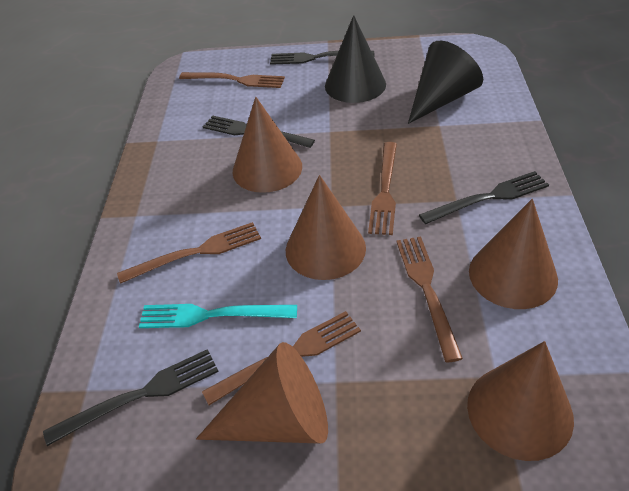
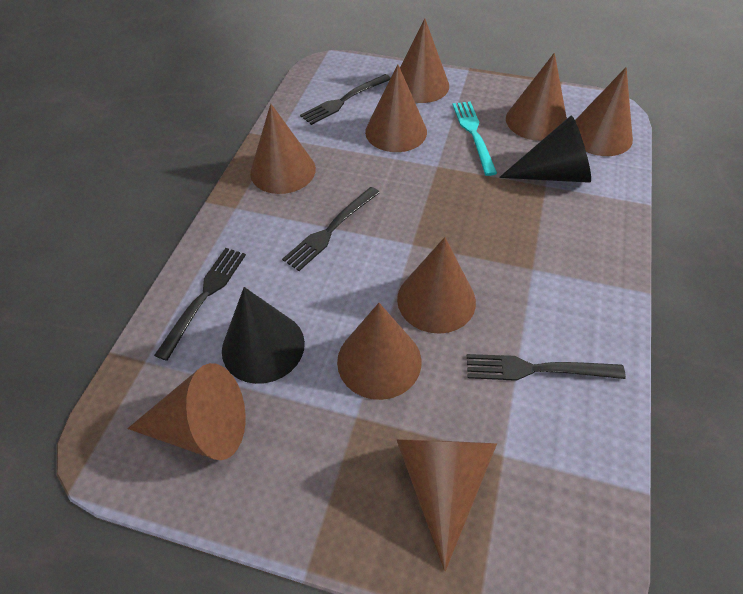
brown cone: 5 -> 9
brown fork: 5 -> 0

